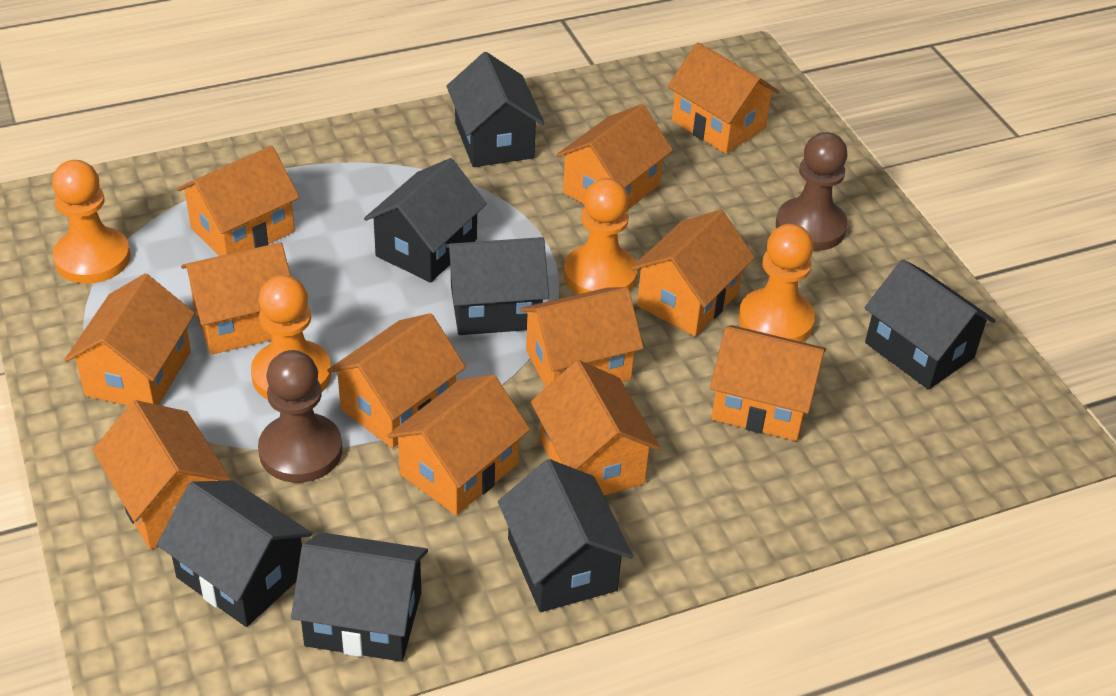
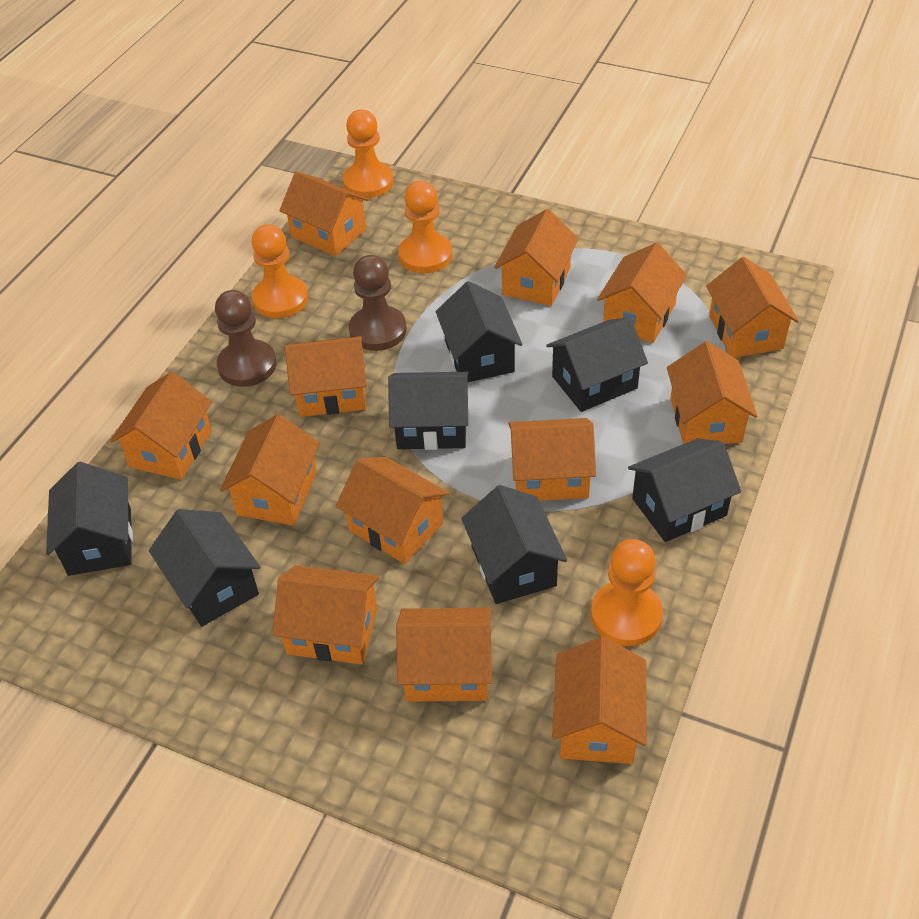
orange house: 12 -> 13

